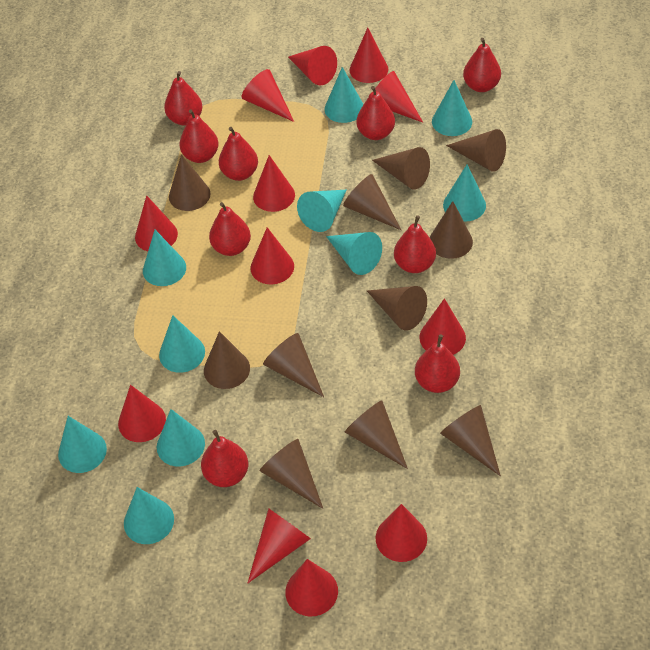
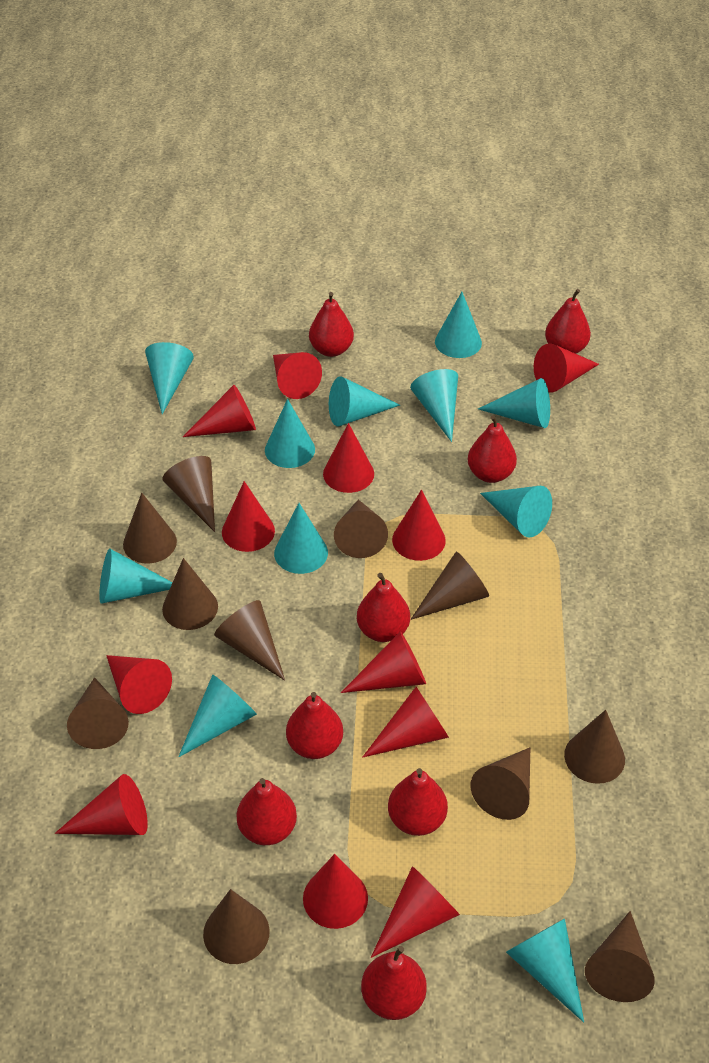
red pear: 9 -> 8
turquoise cone: 10 -> 11

